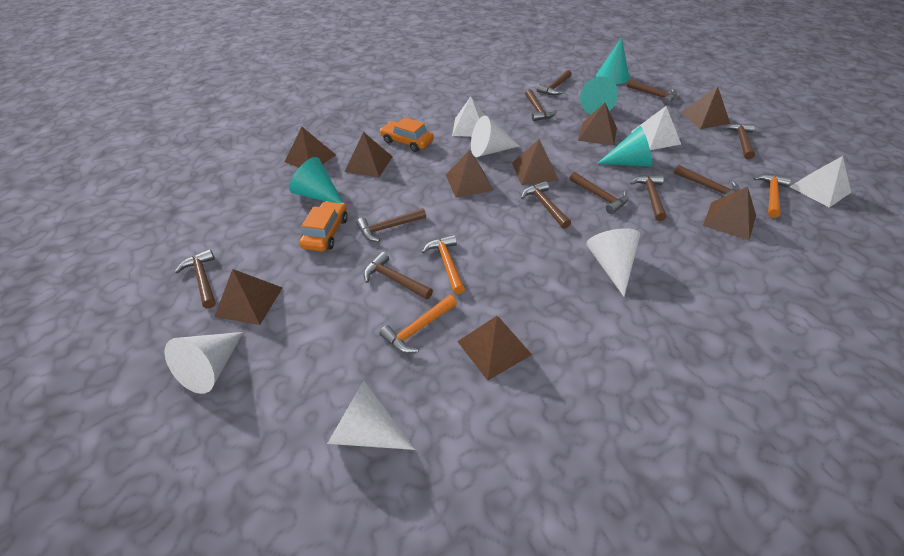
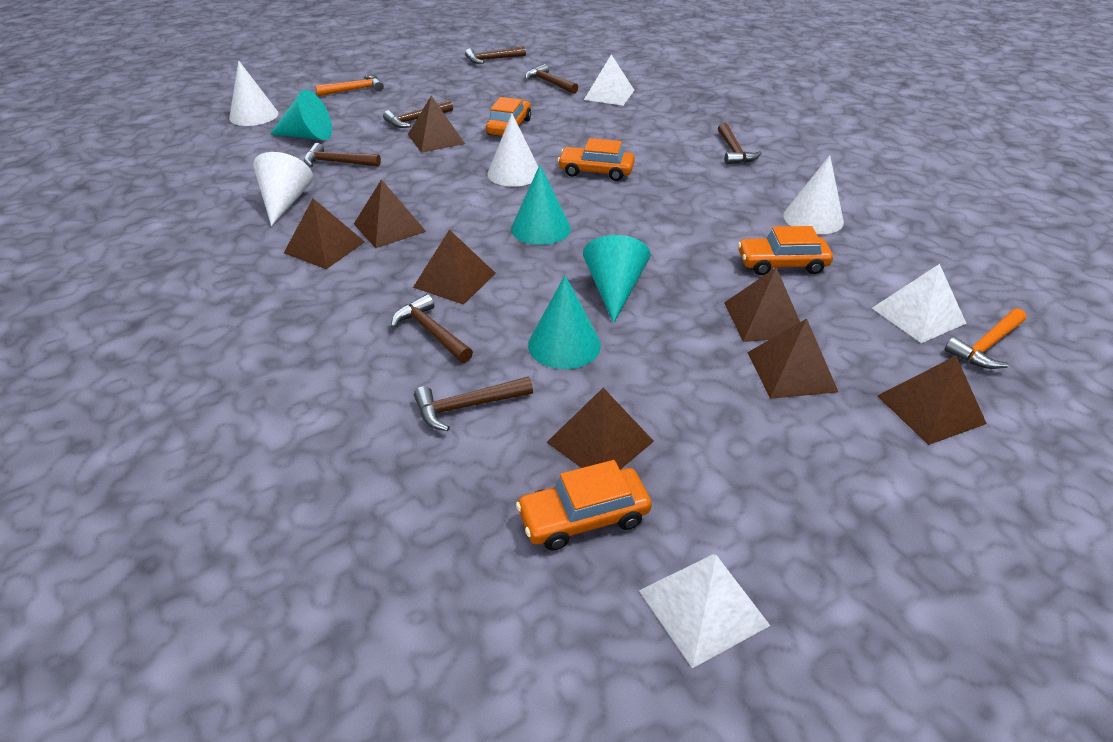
brown hammer: 11 -> 7
brown pyramid: 9 -> 8
orange car: 2 -> 4
orange hammer: 3 -> 2

